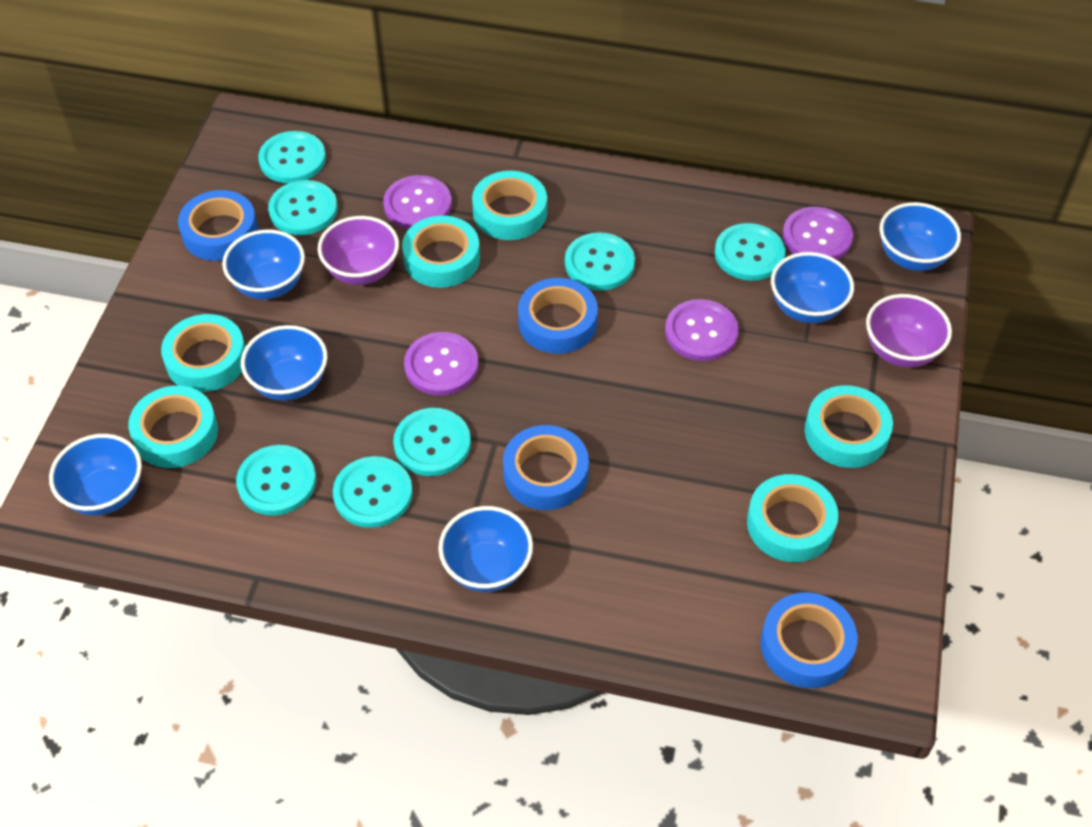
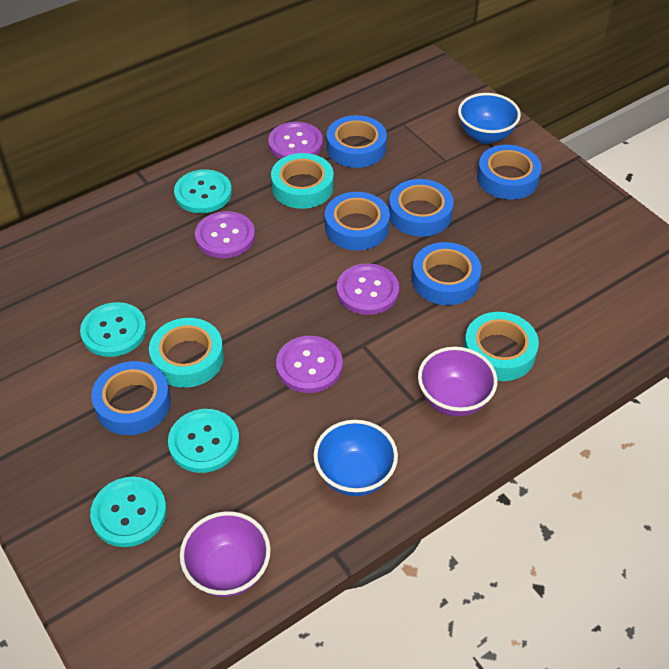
blue bowl: 6 -> 2
blue tape: 4 -> 6
turquoise button: 7 -> 4
turquoise tape: 6 -> 3

